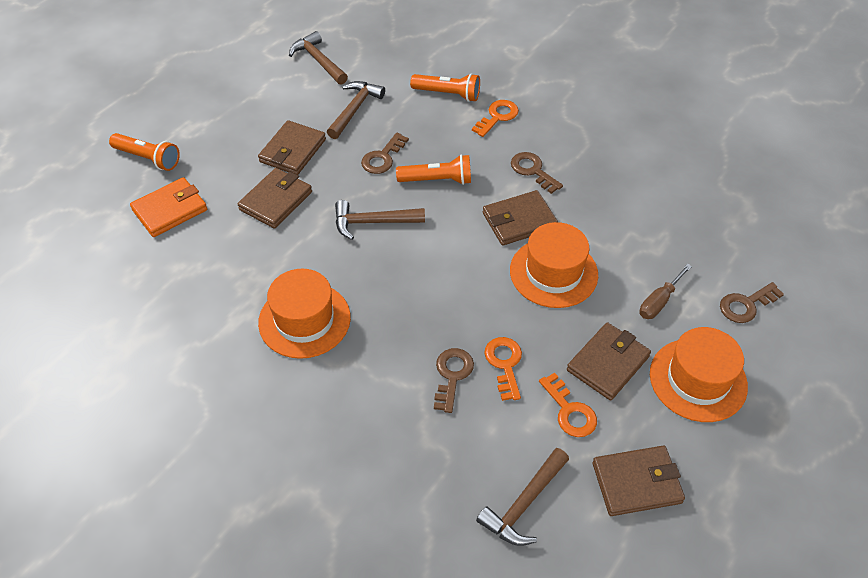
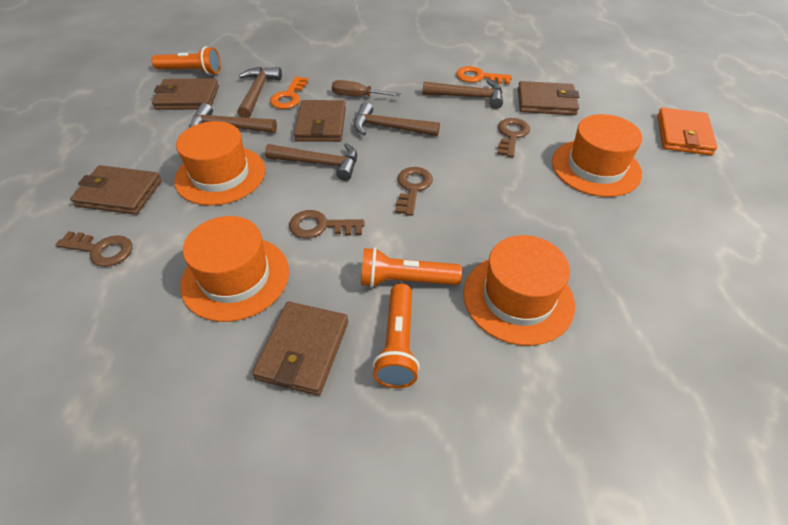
brown hammer: 4 -> 5
orange hat: 3 -> 4
orange key: 3 -> 2

